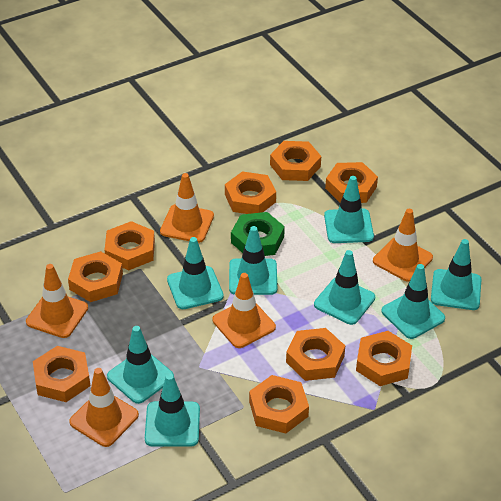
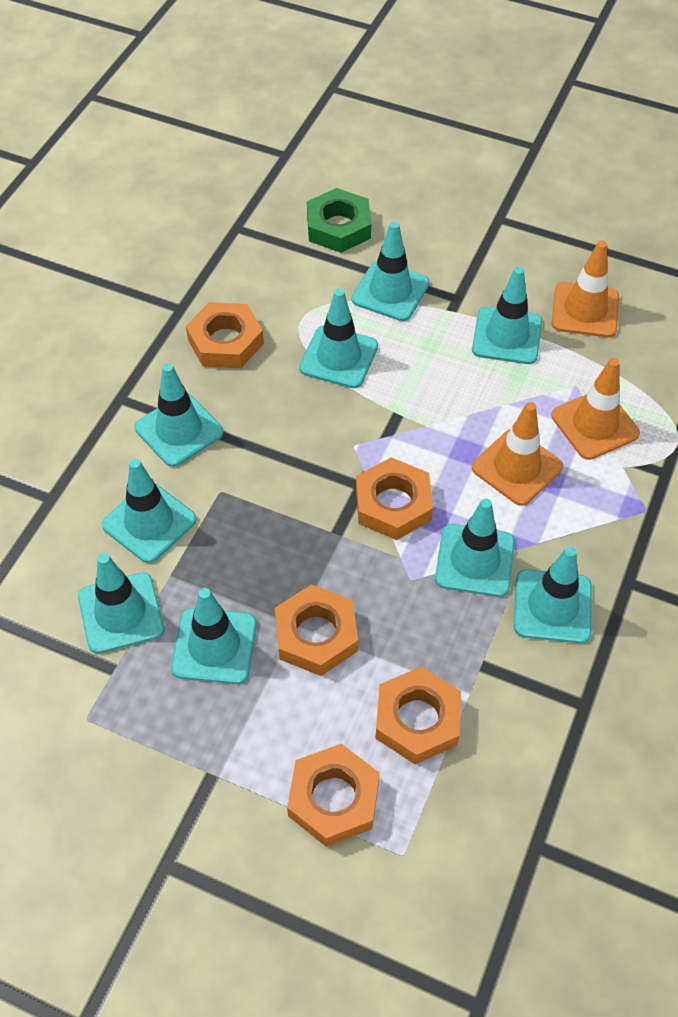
orange nut: 9 -> 5
orange traffic cone: 5 -> 3
turquoise traffic cone: 8 -> 9

